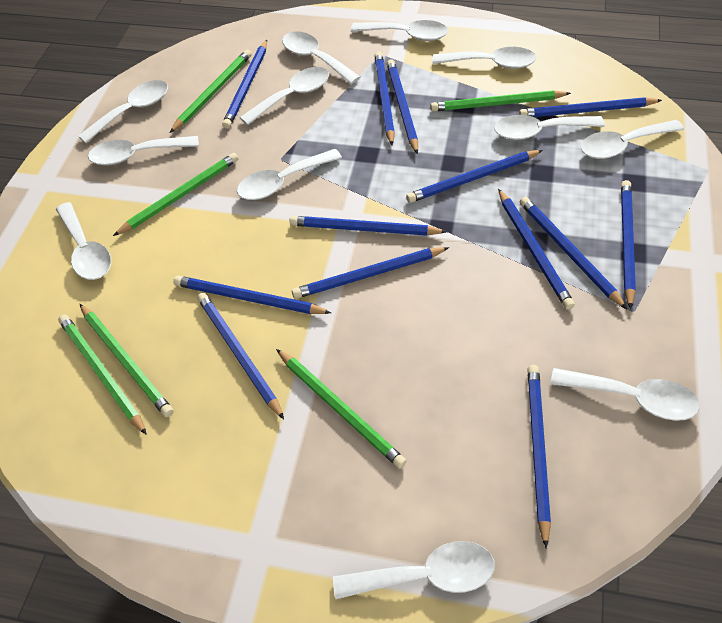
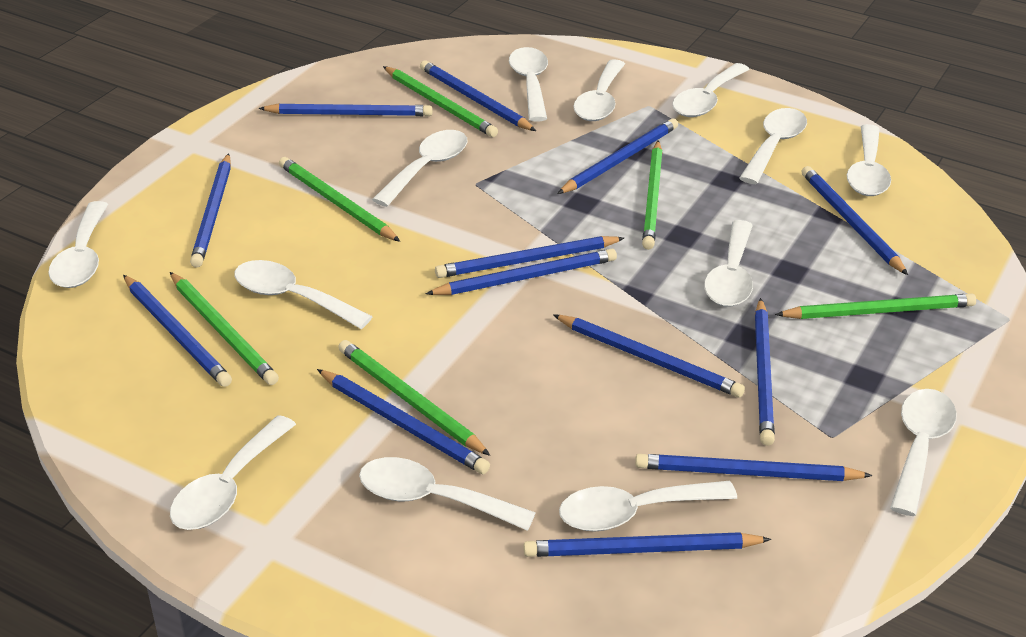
white spoon: 12 -> 13

